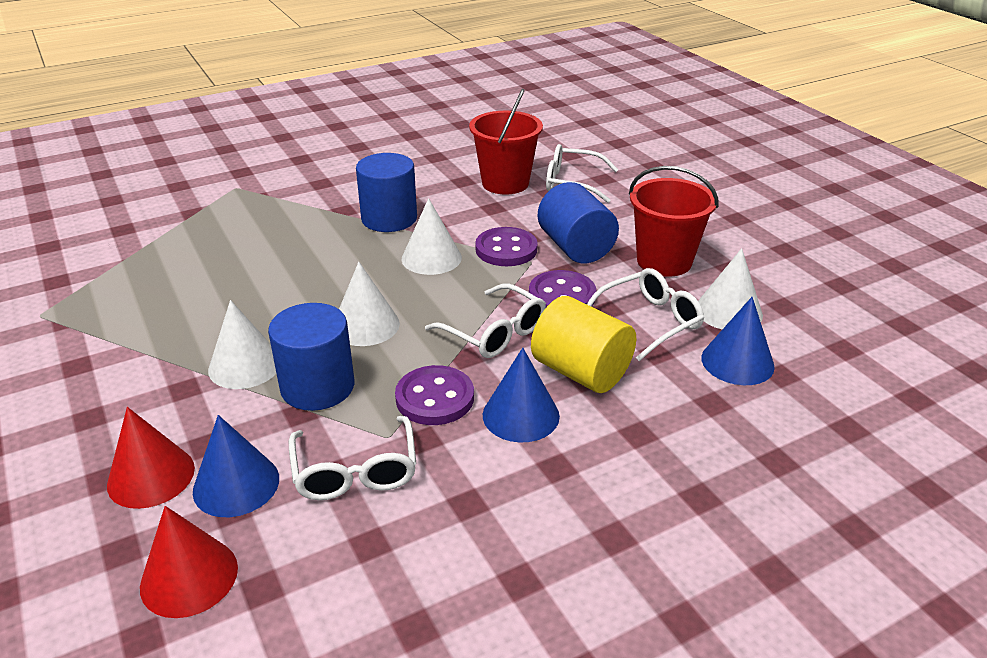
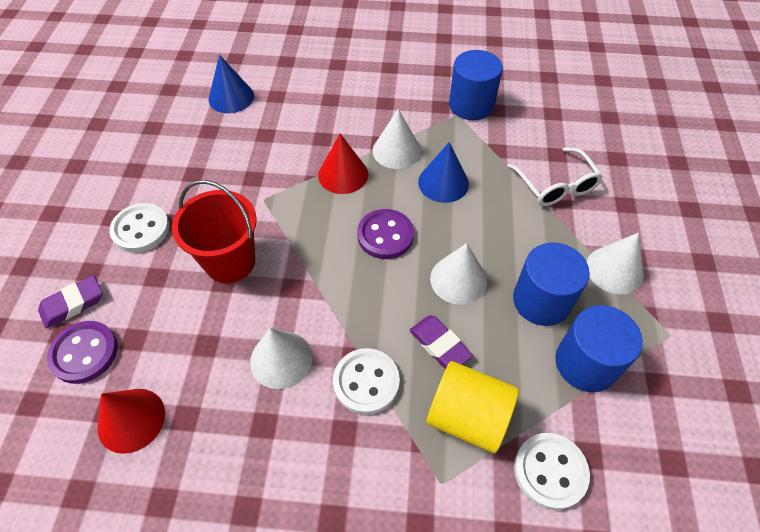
blue cone: 3 -> 2
purple button: 3 -> 2
purple eraser: 0 -> 2
red bucket: 2 -> 1
white button: 0 -> 3
white glasses: 4 -> 1

